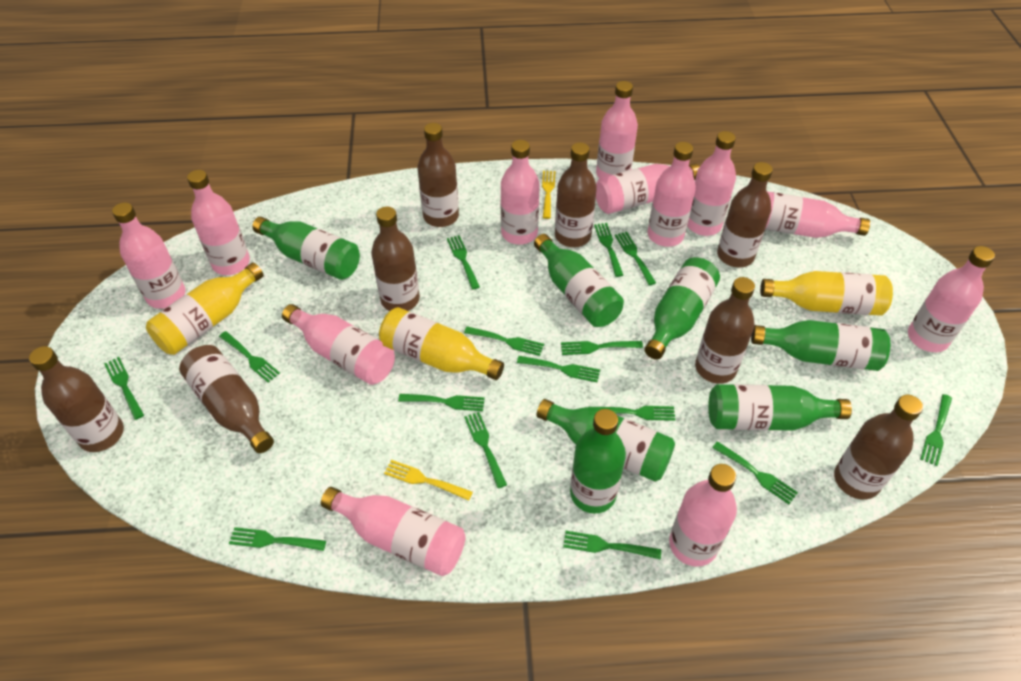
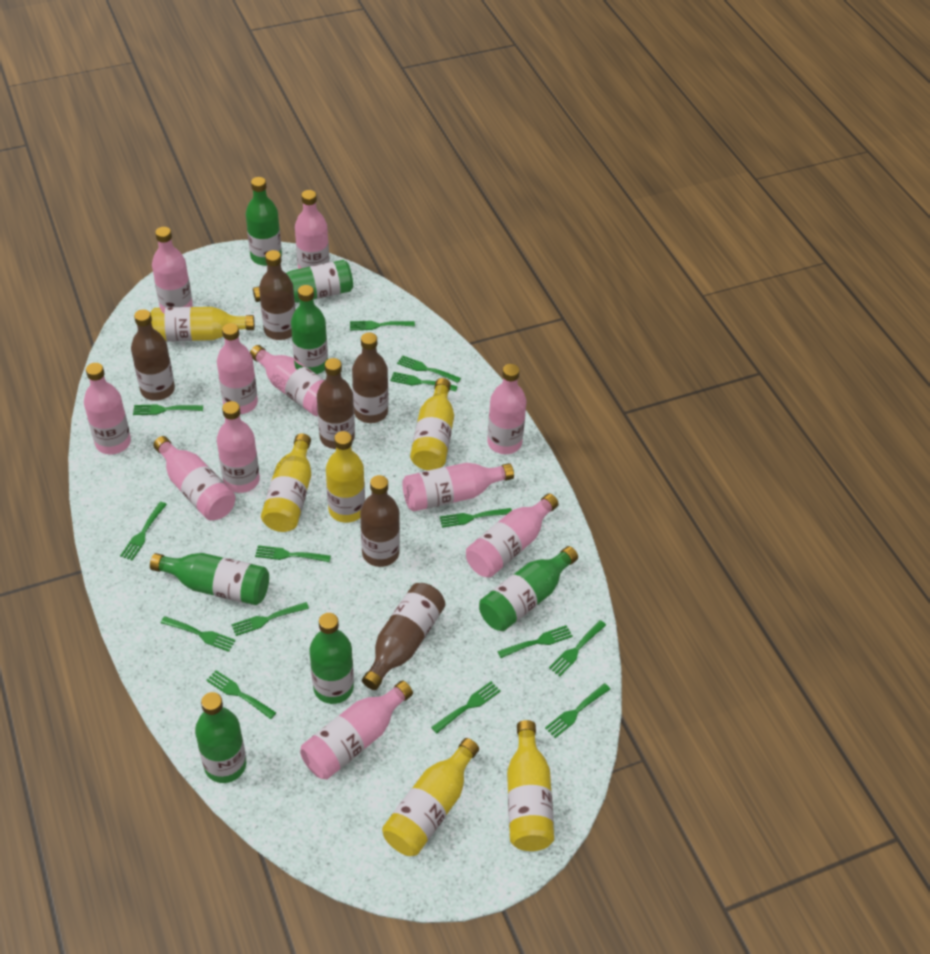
brown bottle: 8 -> 6
green fork: 15 -> 14
pink bottle: 12 -> 11
yellow bottle: 3 -> 6
yellow fork: 2 -> 0

